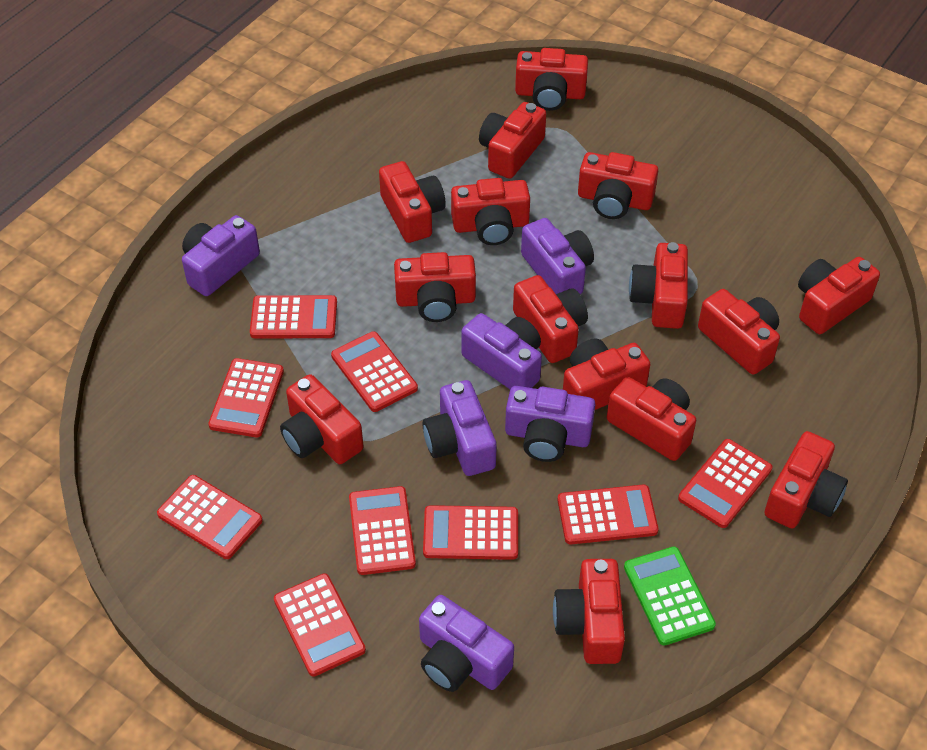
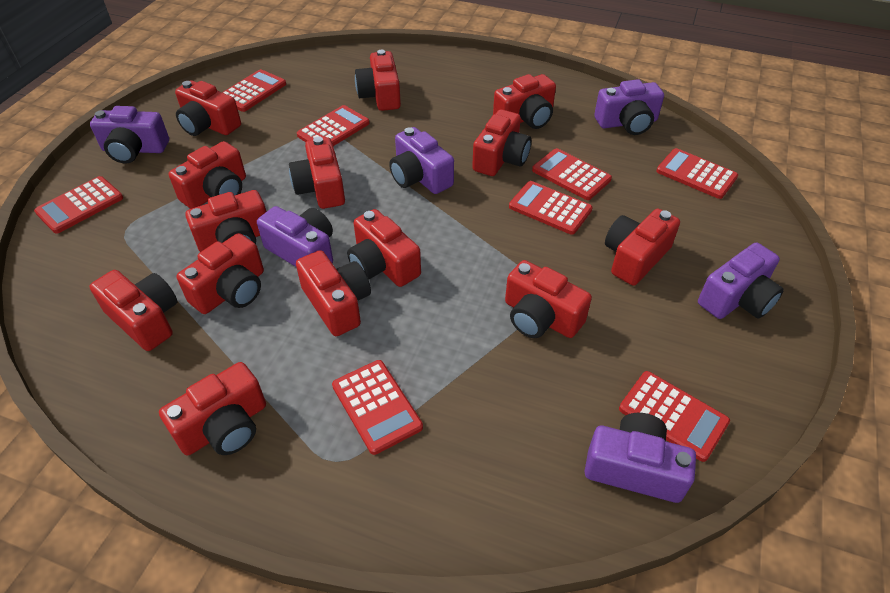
green calculator: 1 -> 0
red calculator: 9 -> 8
red camera: 15 -> 14

